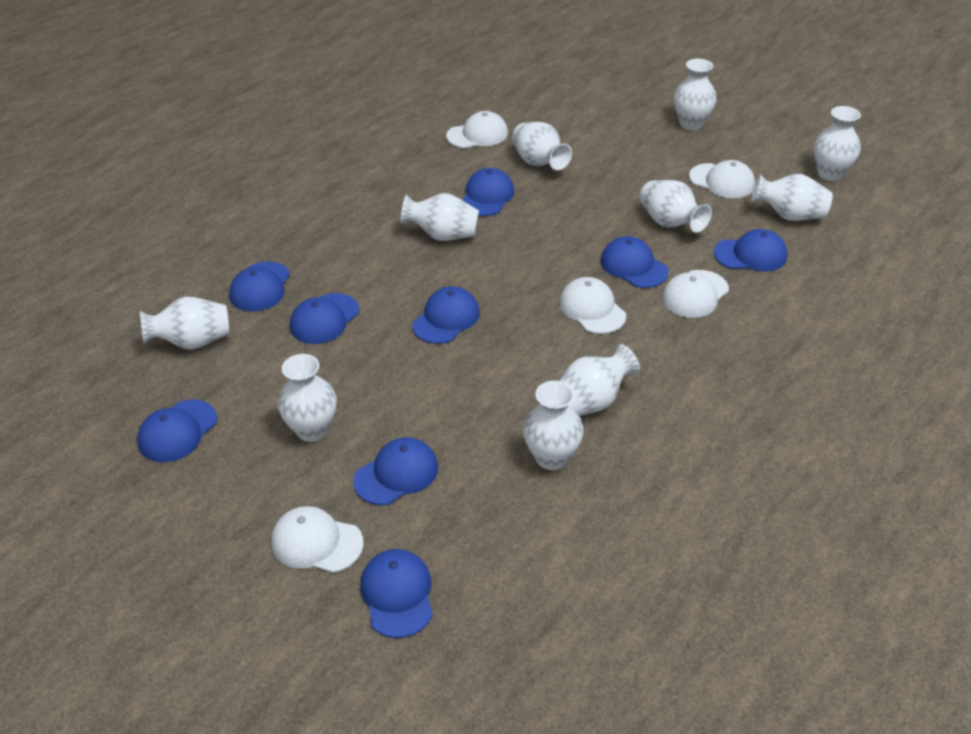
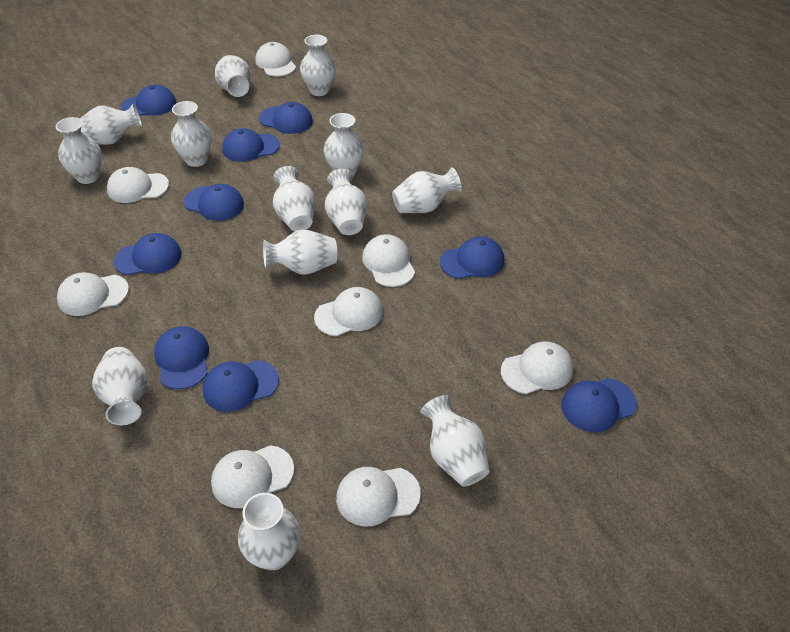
white cap: 5 -> 8
white vase: 10 -> 13

